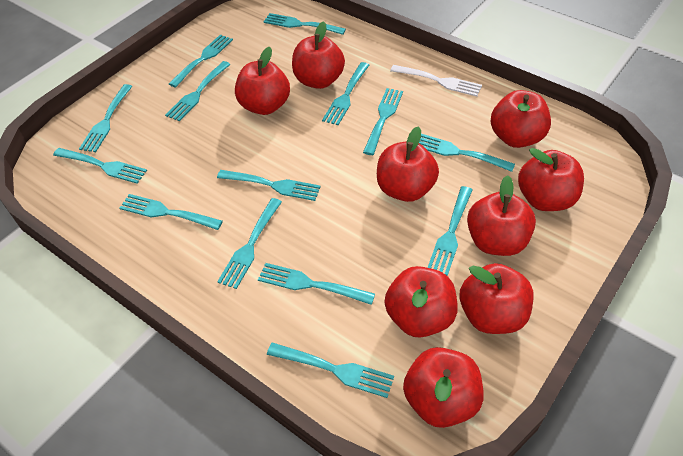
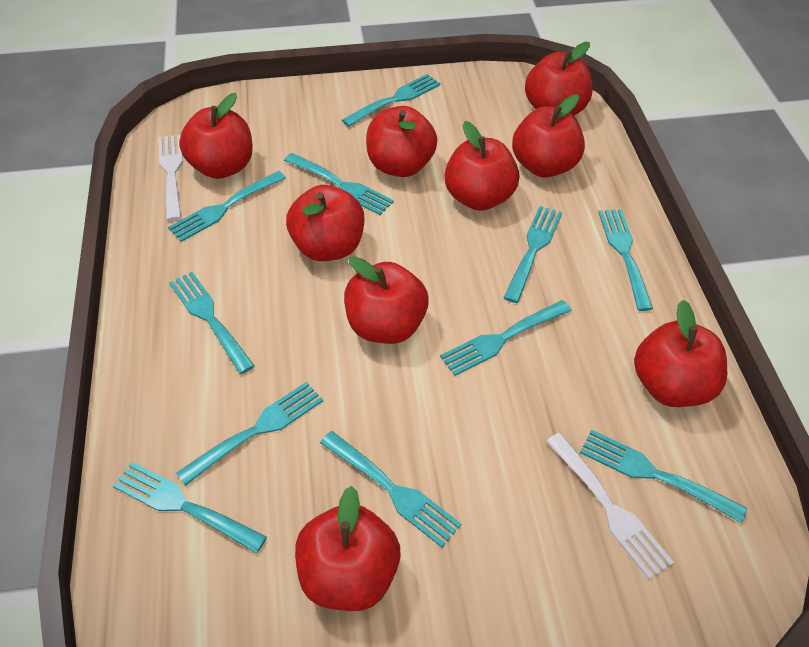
turquoise fork: 14 -> 11
white fork: 1 -> 2

